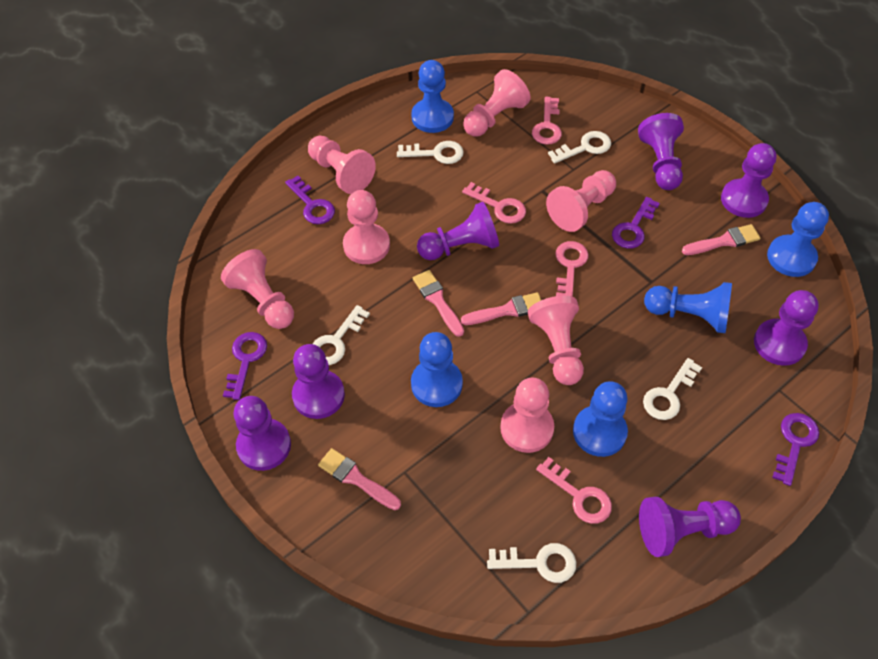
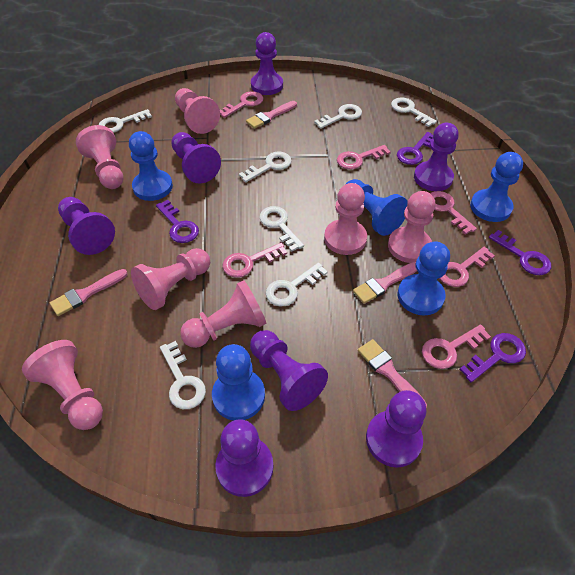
pink key: 4 -> 6
white key: 5 -> 7

